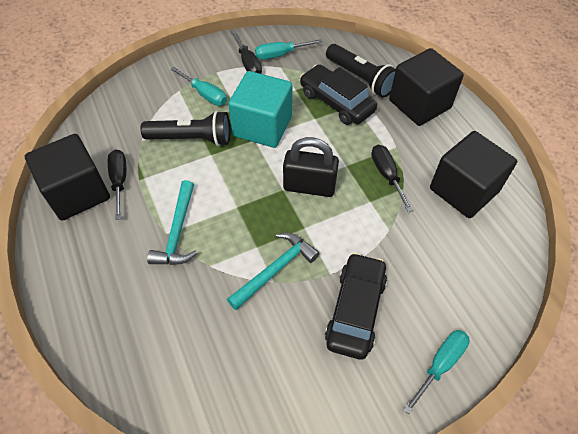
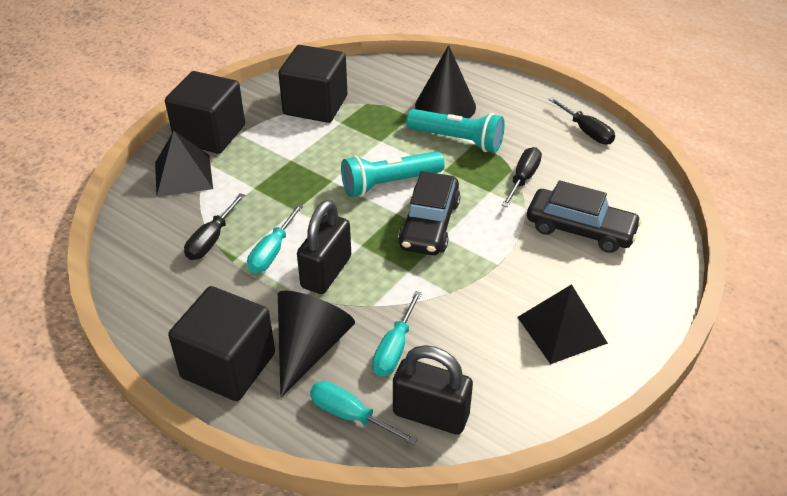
black cone: 0 -> 2
black flashlight: 2 -> 0
black padlock: 1 -> 2
black pyramid: 0 -> 2
turquoise cube: 1 -> 0
turquoise flashlight: 0 -> 2
turquoise hammer: 2 -> 0

